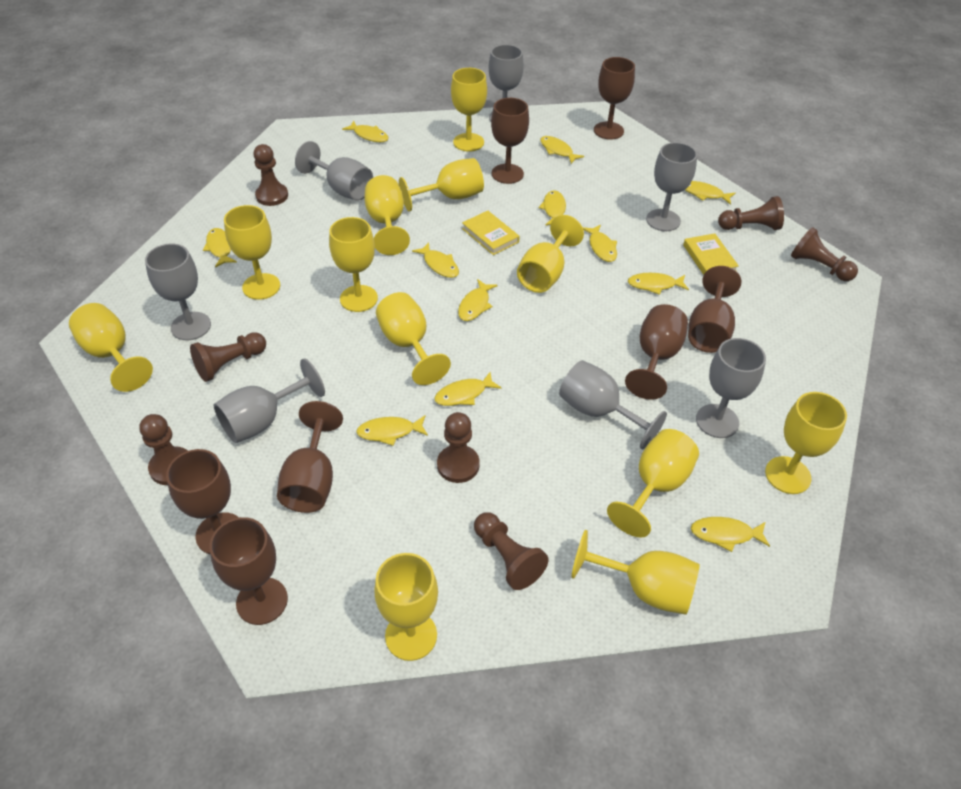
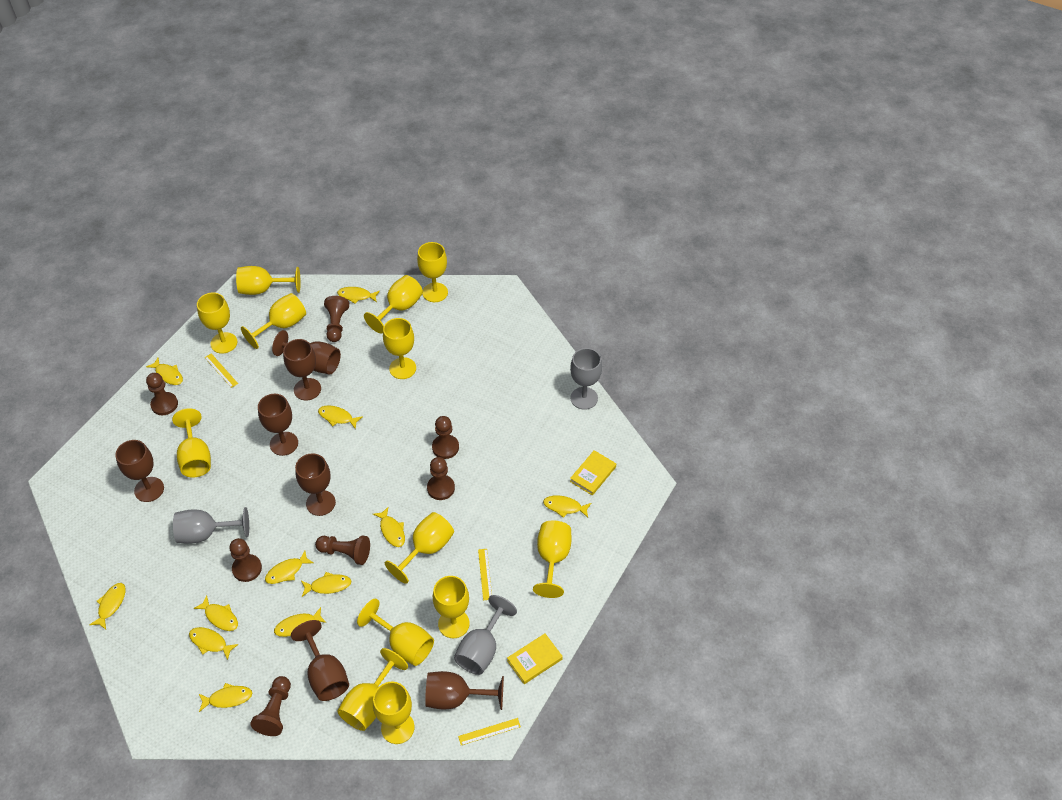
grey goblet: 7 -> 3
yellow goblet: 12 -> 13
yellow ruler: 0 -> 3

